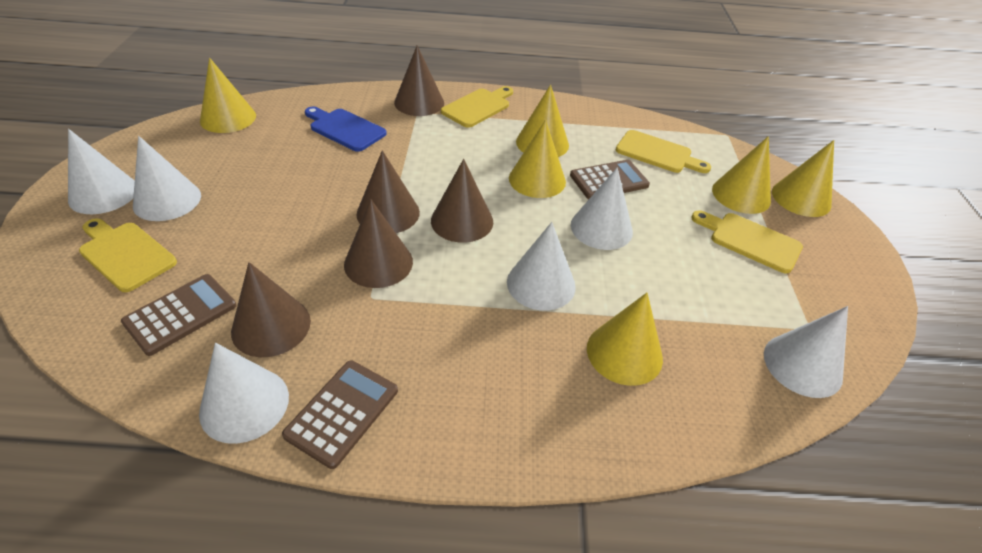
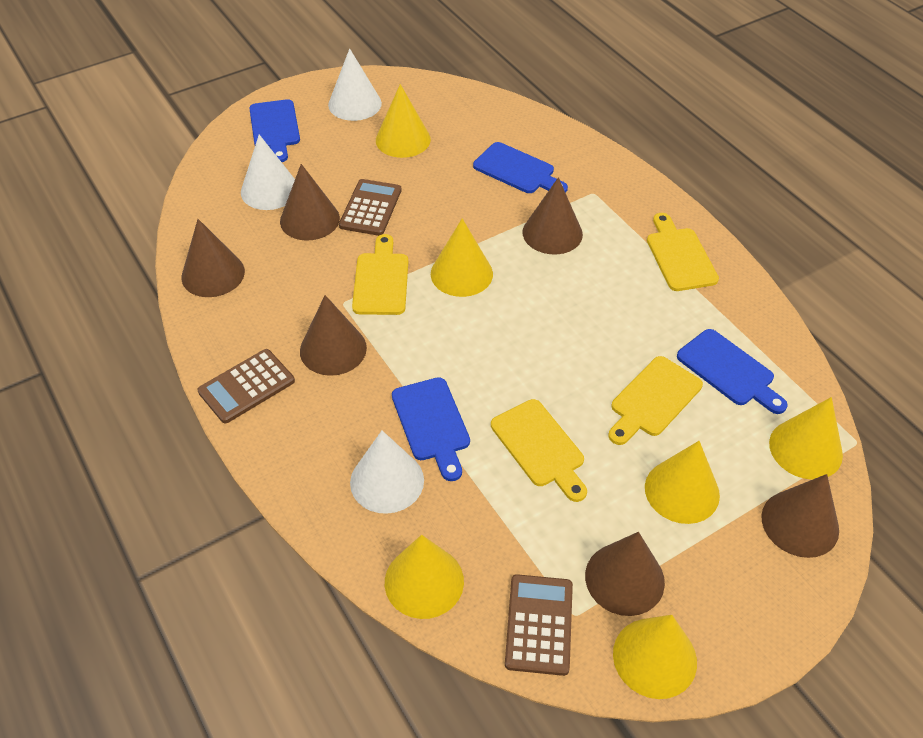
blue cutting board: 1 -> 4
brown cone: 5 -> 6
white cone: 6 -> 3

